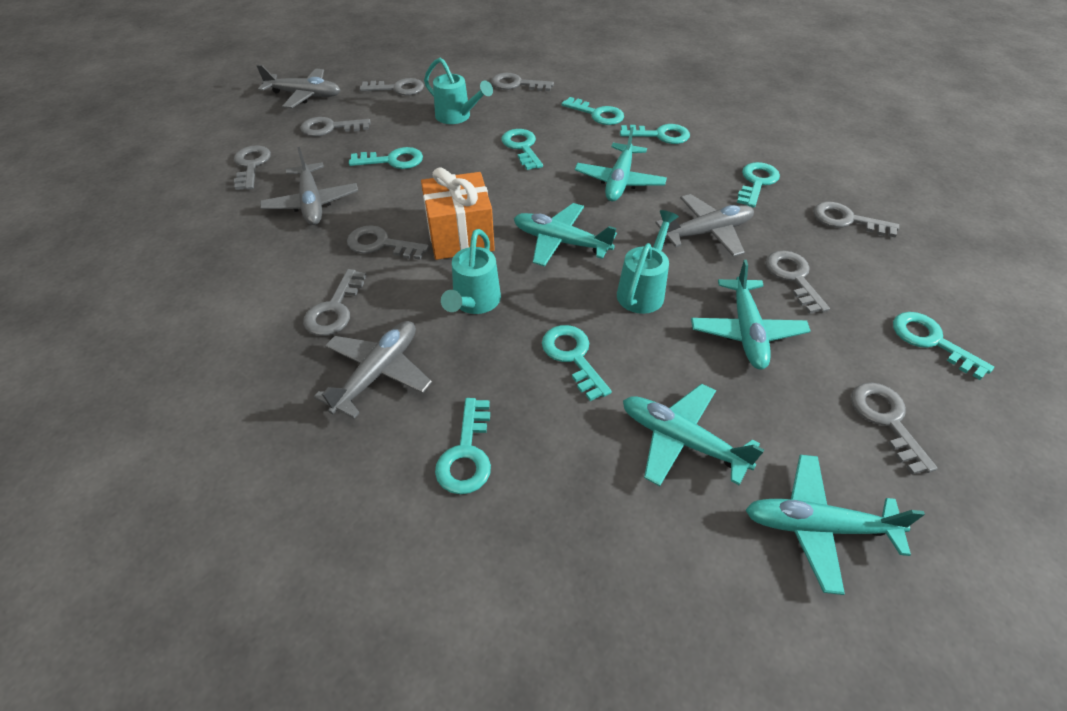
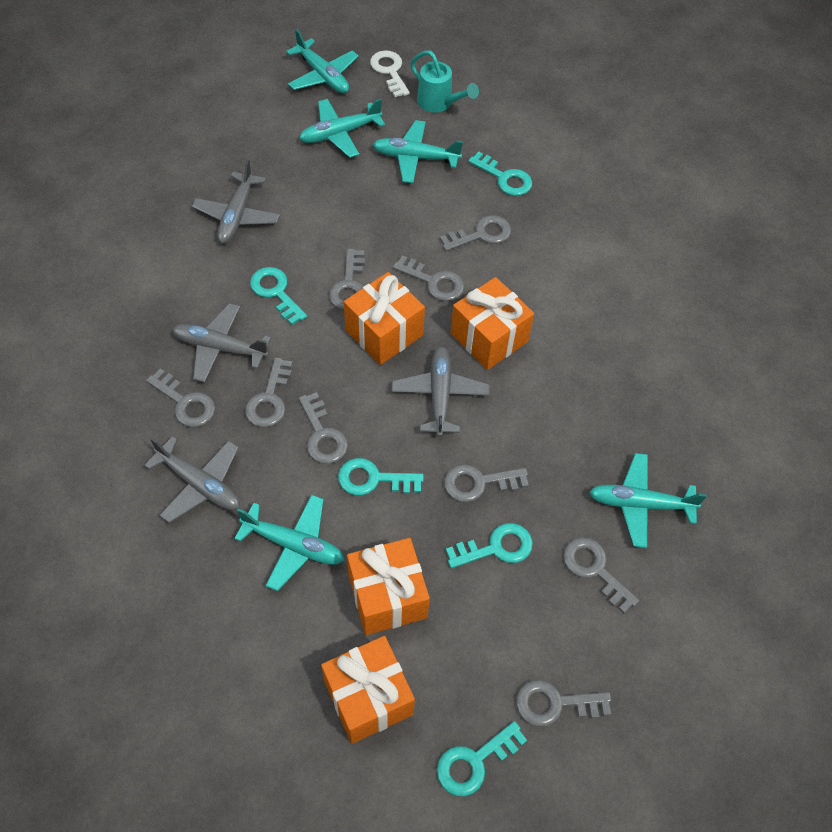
orange gift: 1 -> 4
turquoise key: 8 -> 5
turquoise watering can: 3 -> 1
white key: 0 -> 1

